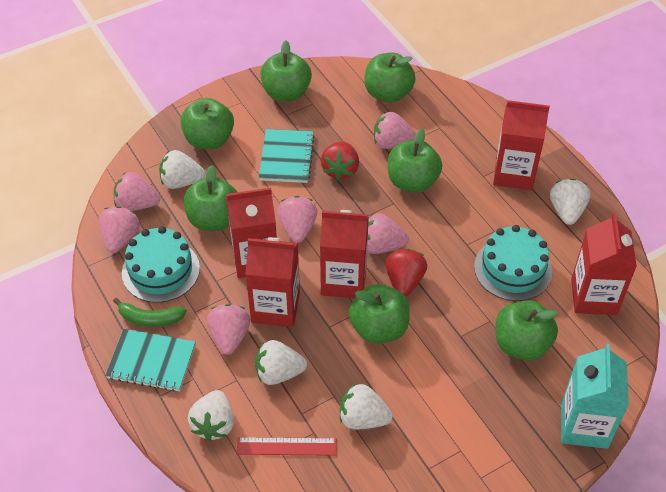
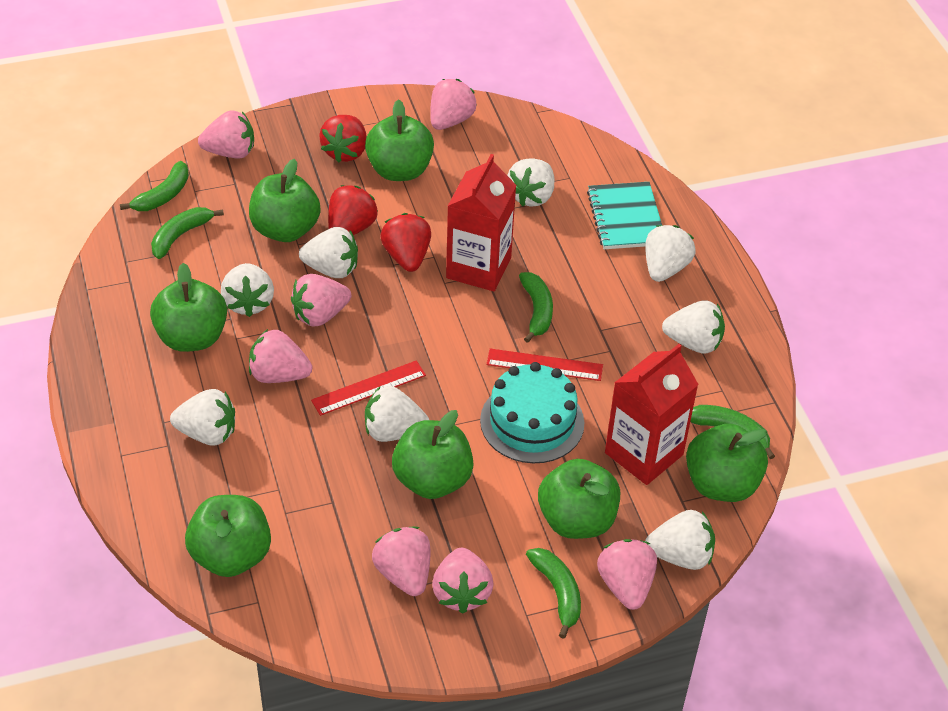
green banana: 1 -> 5
pink strawberry: 6 -> 7
red carton: 5 -> 2
red ruler: 1 -> 2
red strawberry: 2 -> 3
turquoise cake: 2 -> 1
turquoise carton: 1 -> 0
turquoise notebook: 2 -> 1
white strawberry: 5 -> 8

